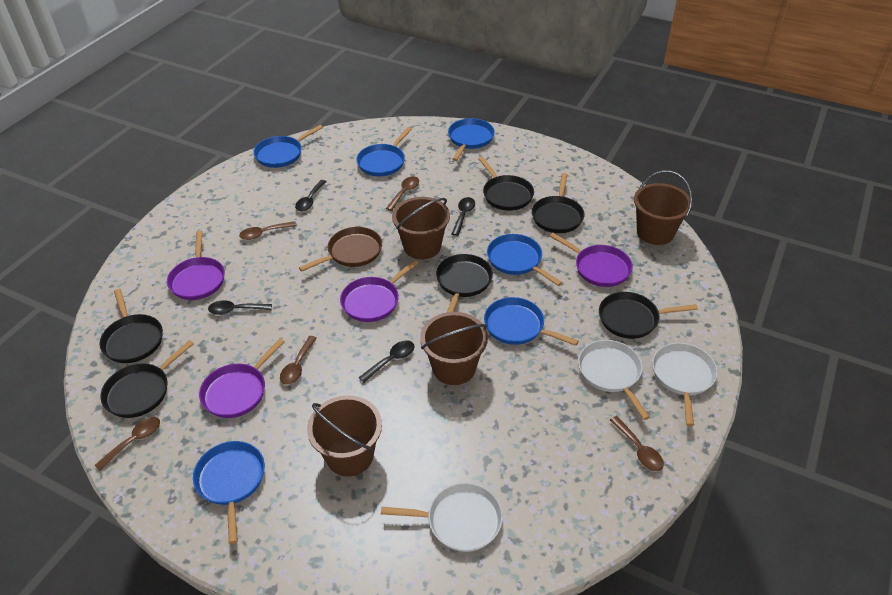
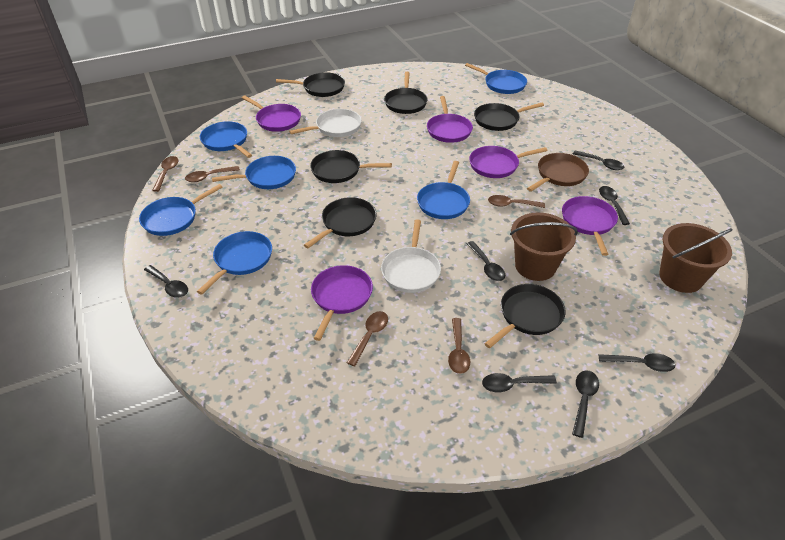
black spoon: 4 -> 7
brown bucket: 4 -> 2
purple pan: 4 -> 5
white pan: 3 -> 2

